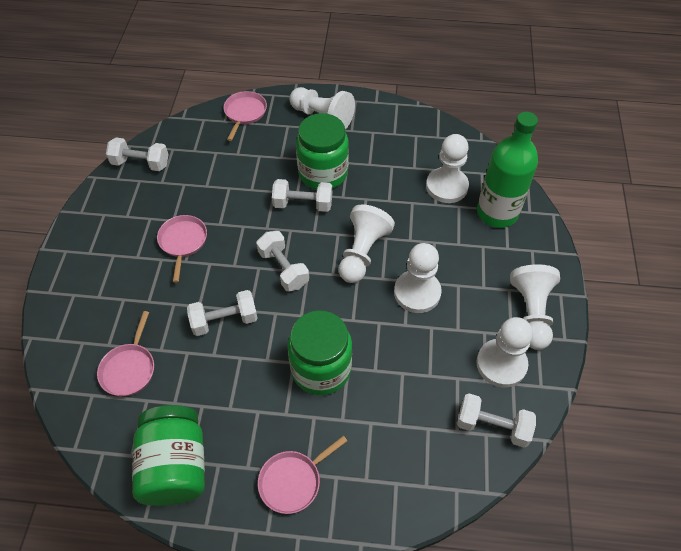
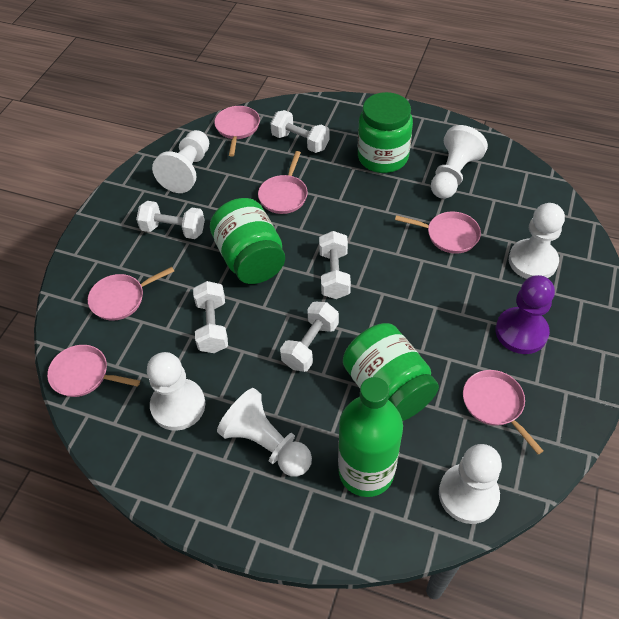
pink pan: 4 -> 6
purple pawn: 0 -> 1

